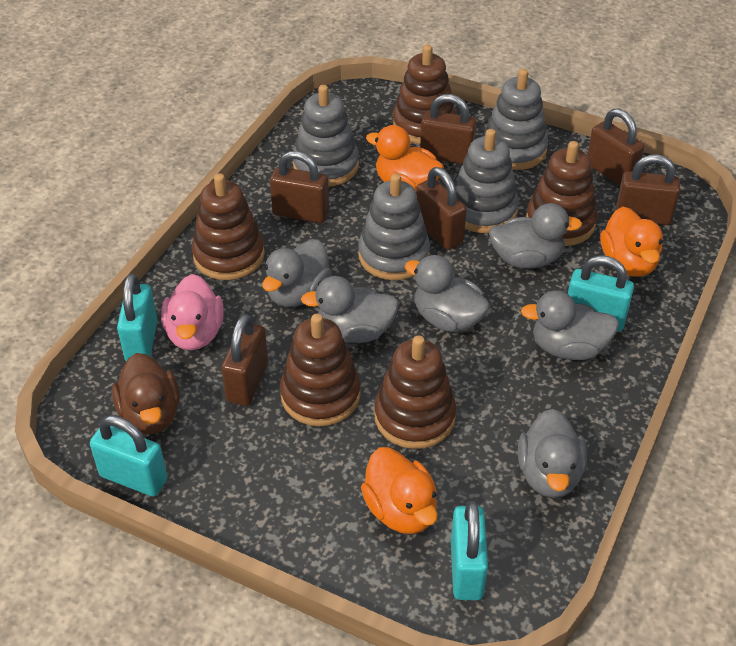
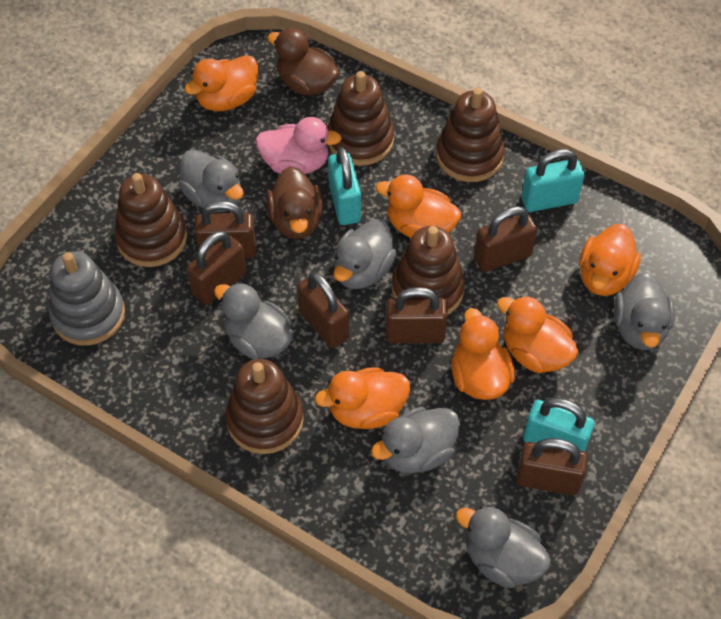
brown duck: 1 -> 2
grey stacking toy: 4 -> 1
orange duck: 3 -> 6
turquoise padlock: 4 -> 3

